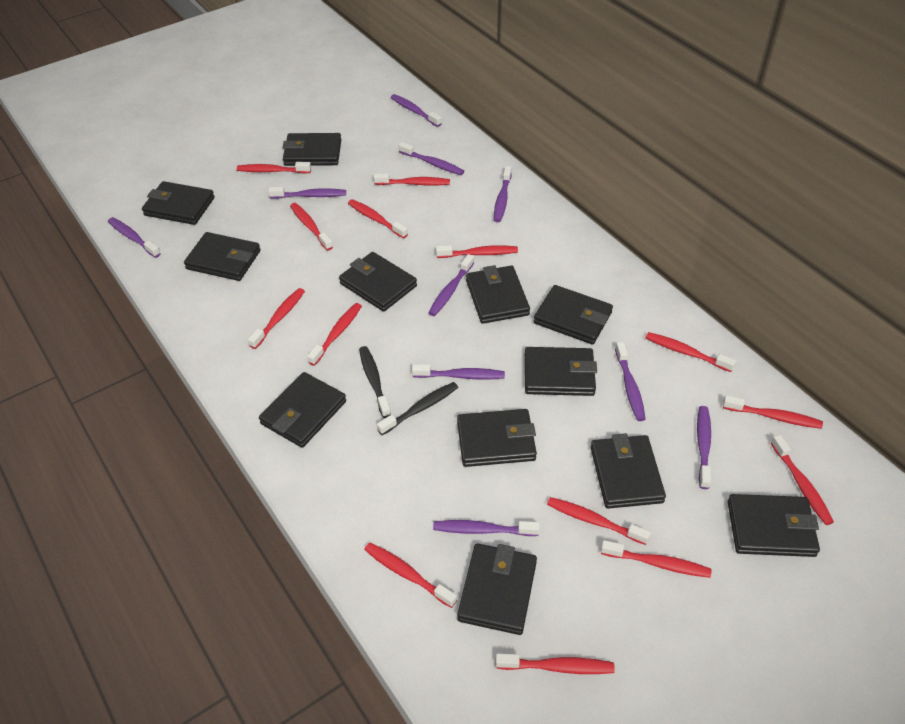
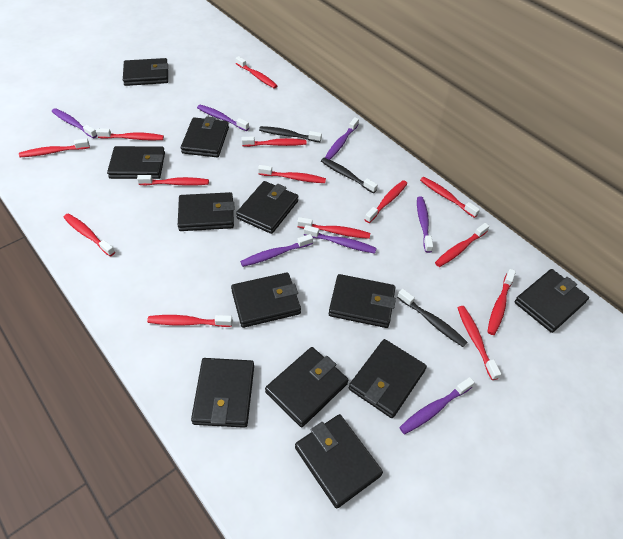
black toothbrush: 2 -> 3
purple toothbrush: 10 -> 7

